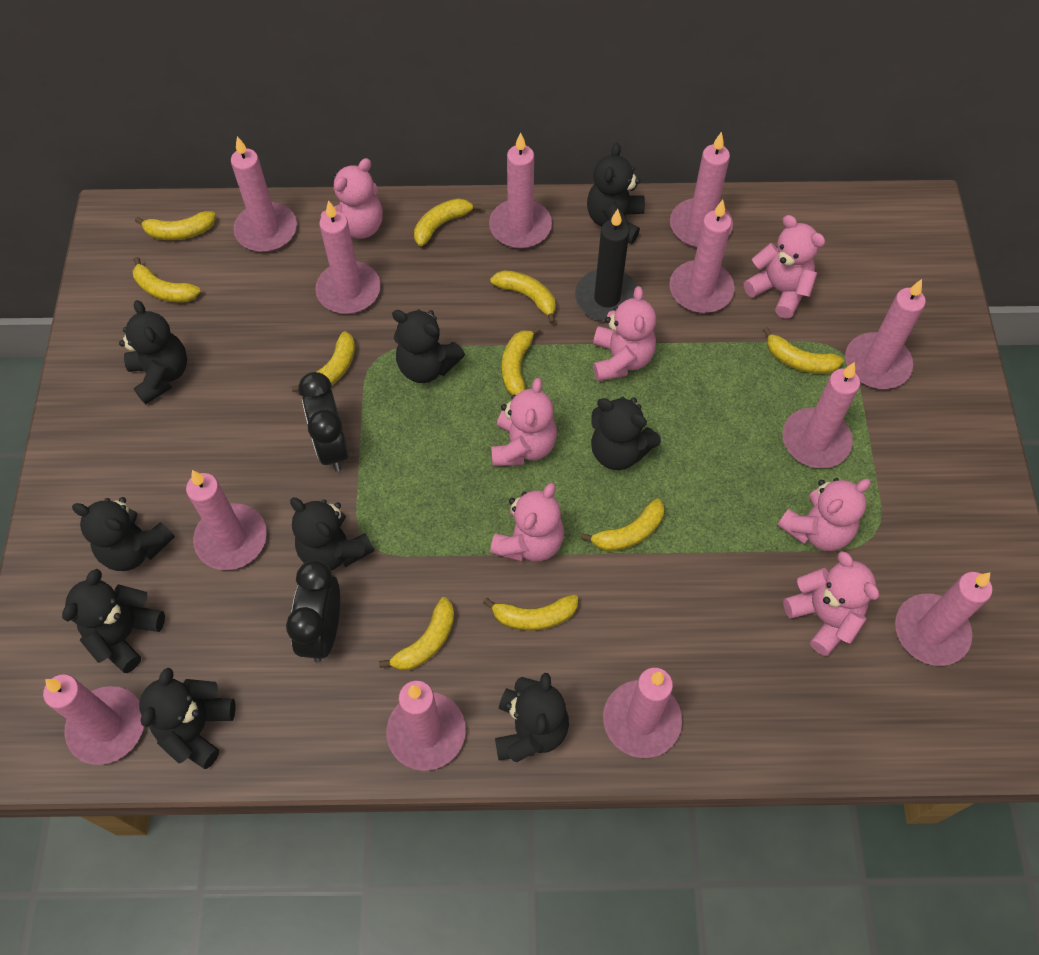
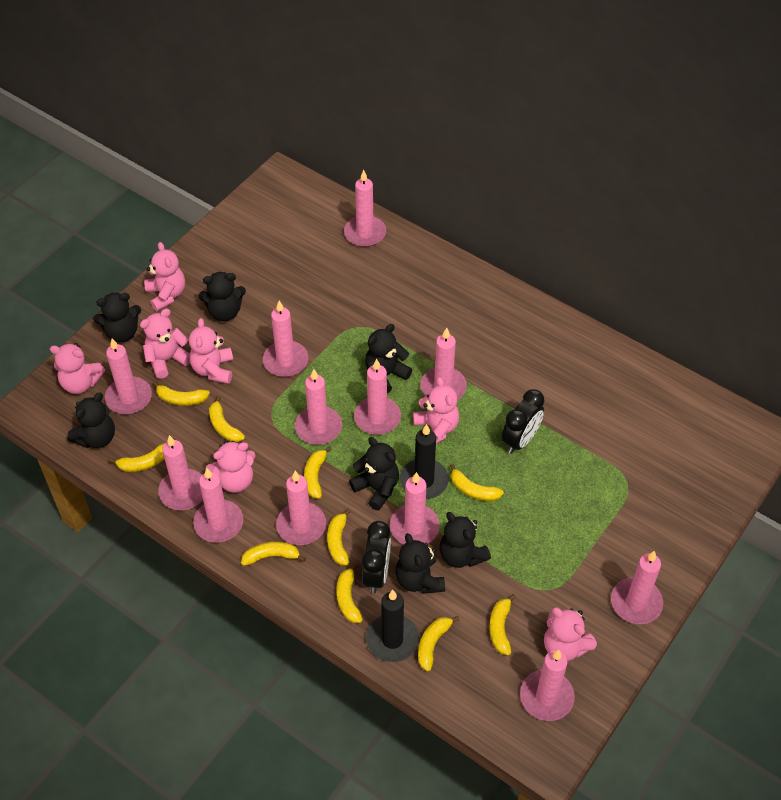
black candle: 1 -> 2
black teddy bear: 9 -> 7

